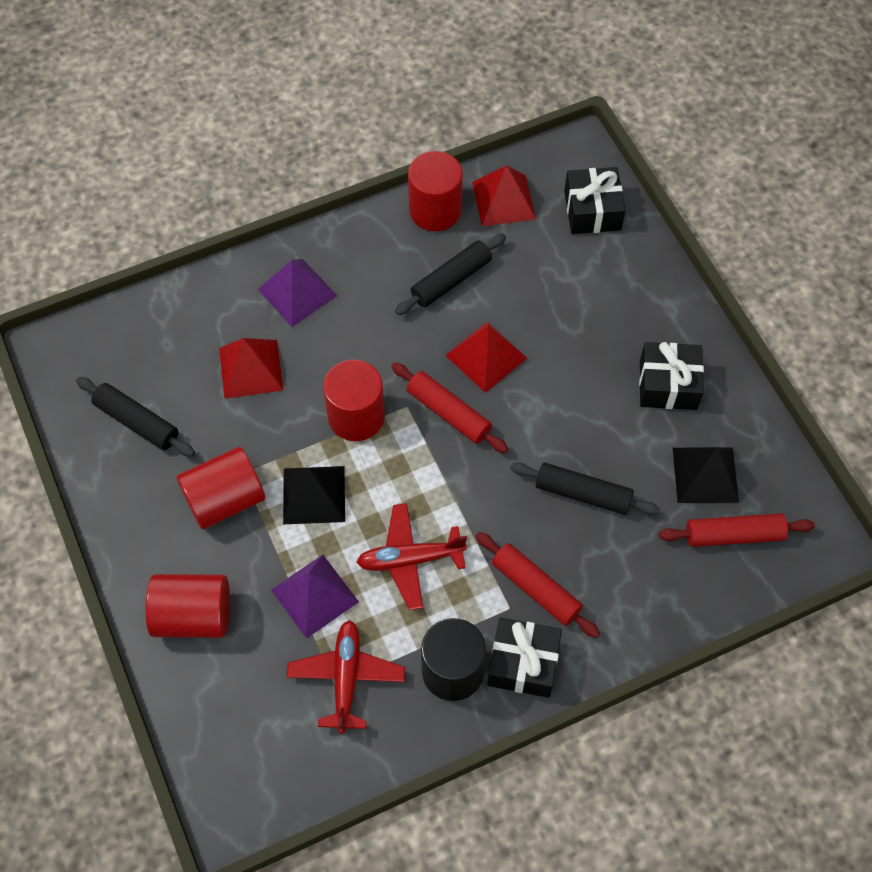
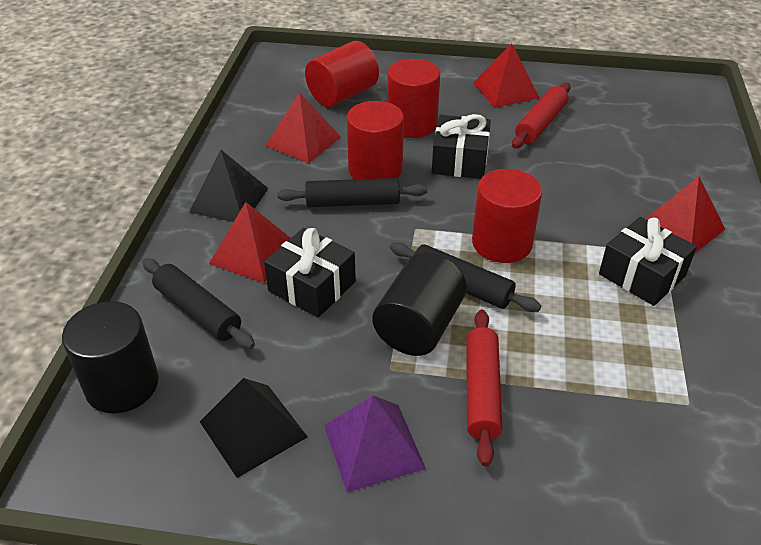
black cylinder: 1 -> 2
purple pyramid: 2 -> 1
red plane: 2 -> 0
red pyramid: 3 -> 4
red rolling pin: 3 -> 2

